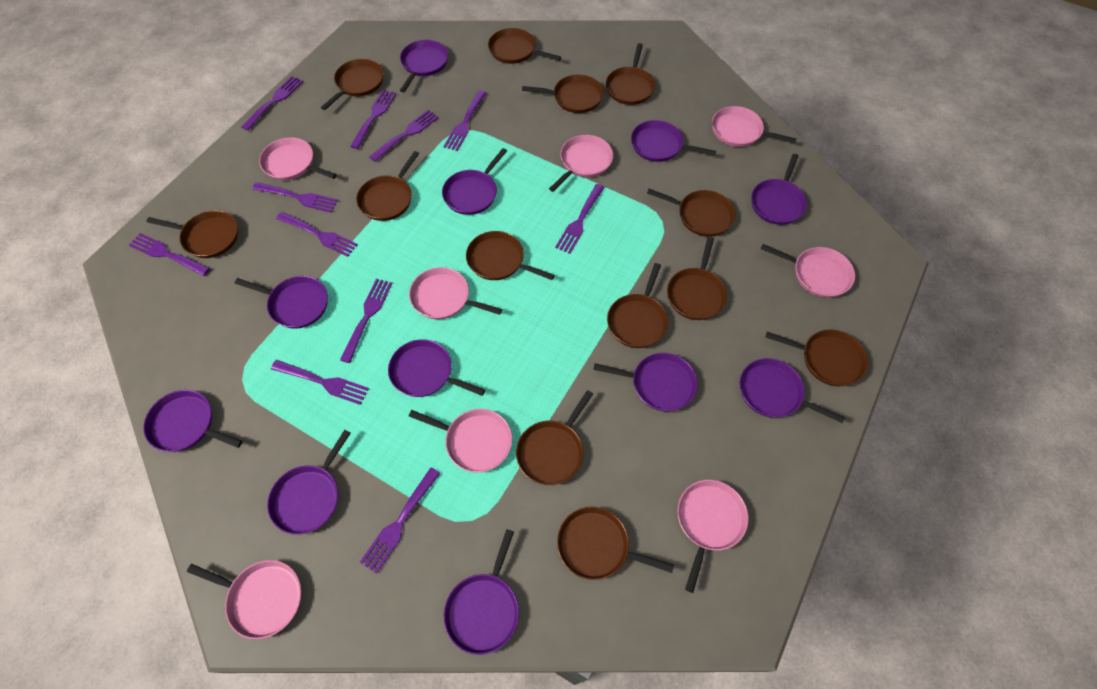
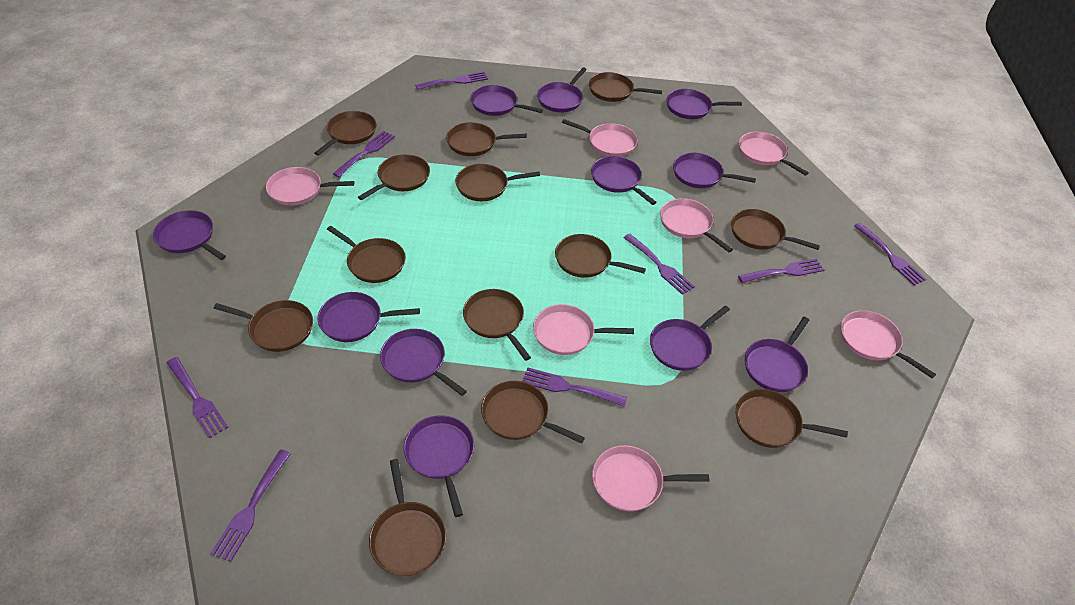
pink pan: 8 -> 7
purple fork: 11 -> 8

